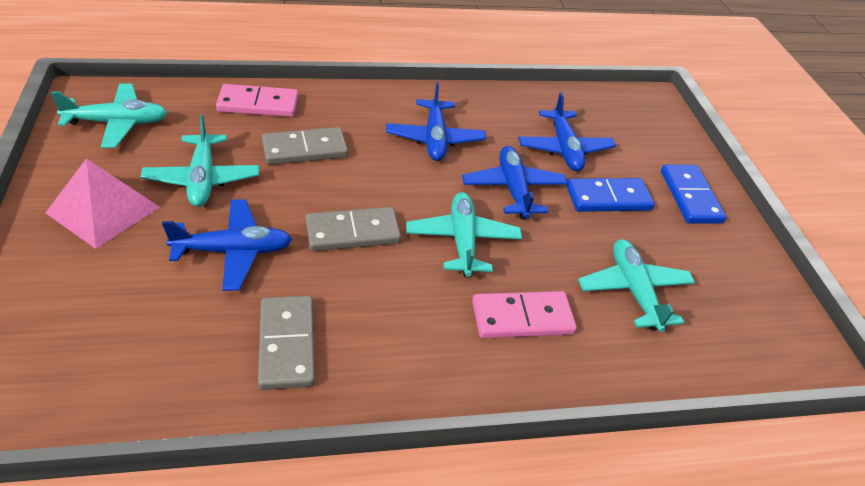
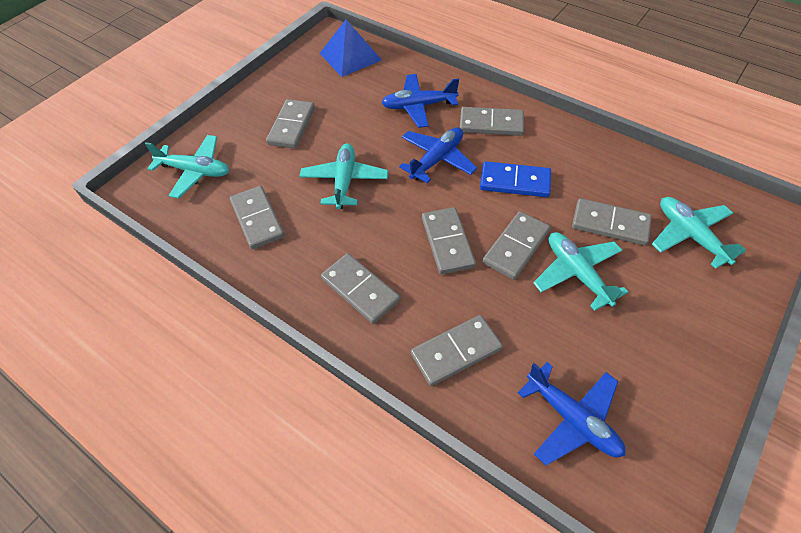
blue domino: 2 -> 1
blue plane: 4 -> 3
blue pyramid: 0 -> 1
grey domino: 3 -> 8
pink domino: 2 -> 0
pink pyramid: 1 -> 0

